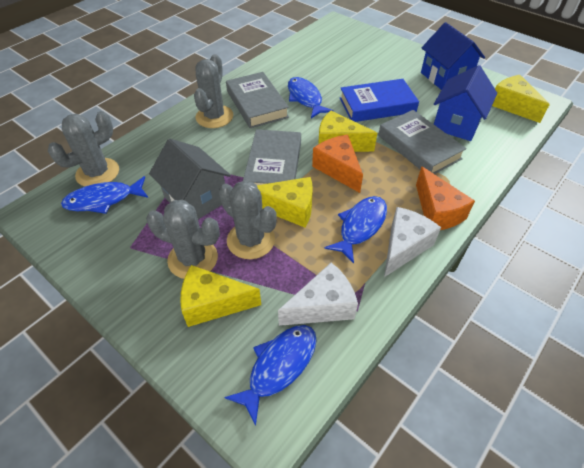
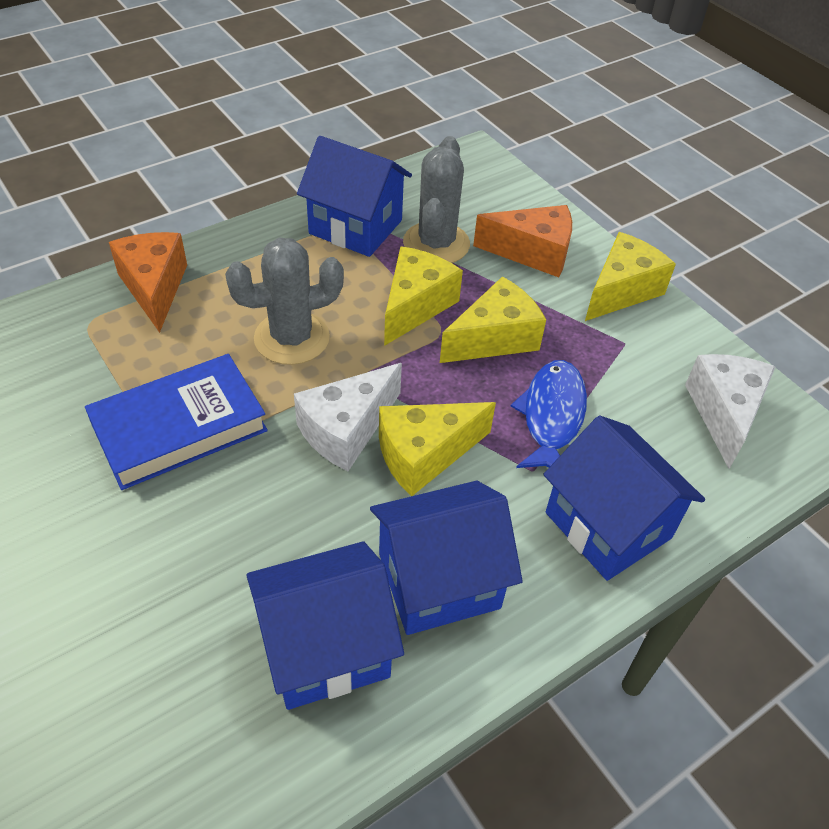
blue fish: 4 -> 1
blue house: 2 -> 4
grey book: 3 -> 0
grey cactus: 4 -> 2
grey house: 1 -> 0

